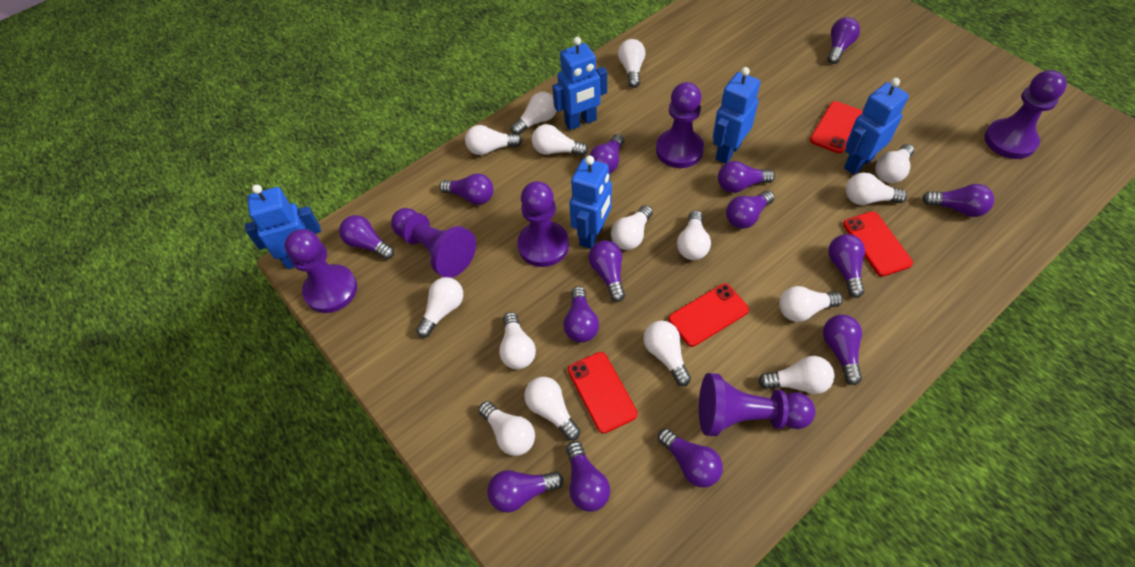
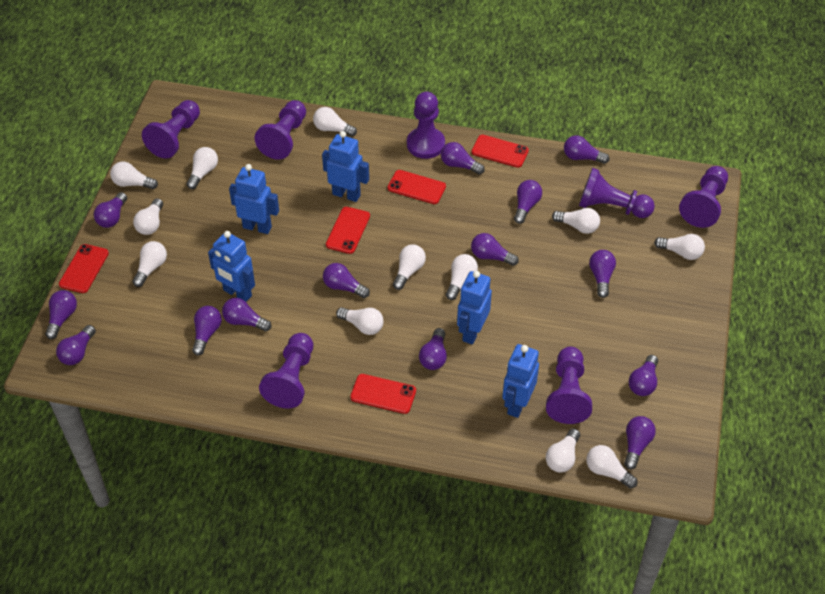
purple pawn: 6 -> 7
red phone: 4 -> 5
white light bulb: 15 -> 12

